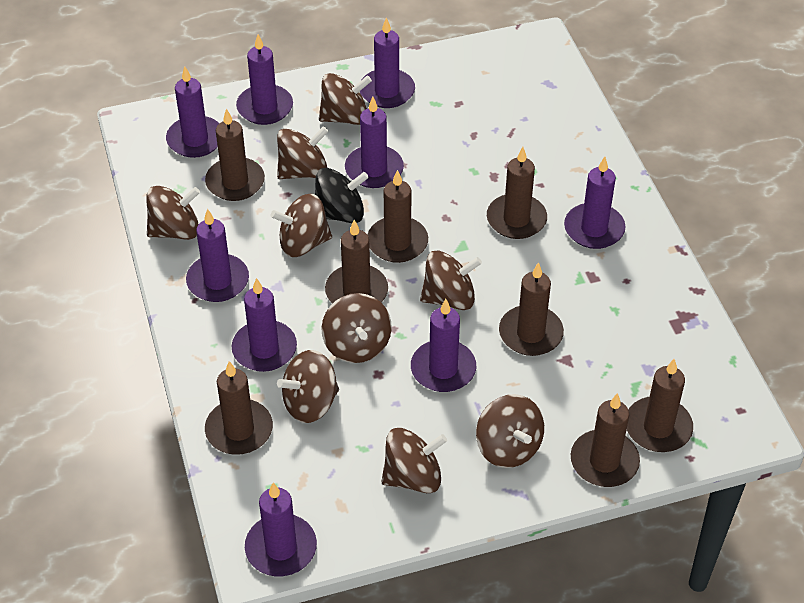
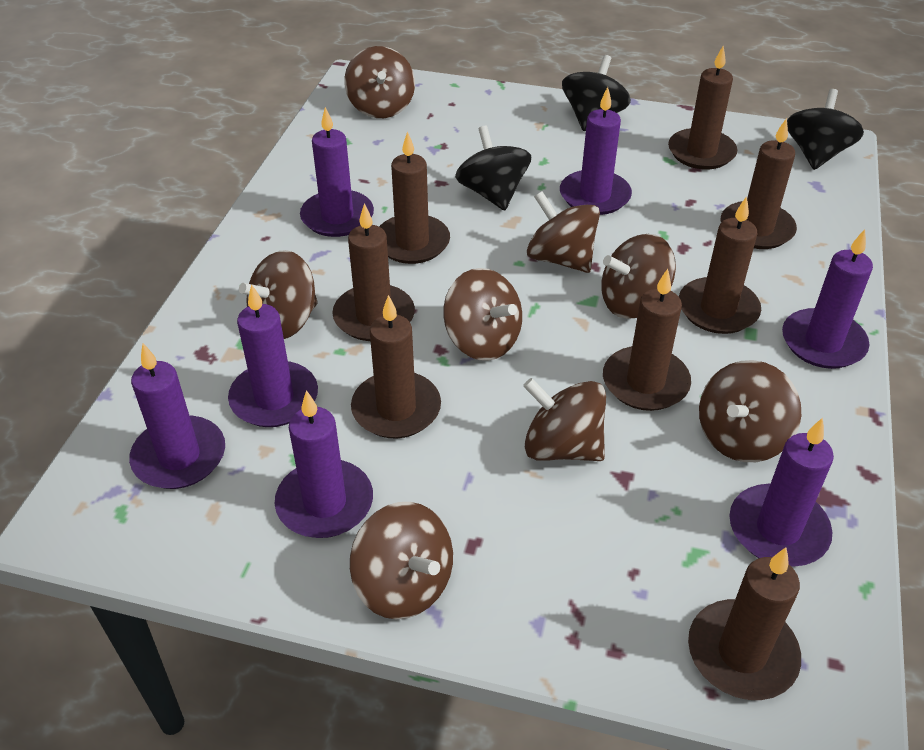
black spinning top: 1 -> 3
brown spinning top: 9 -> 8
purple candle: 9 -> 7

